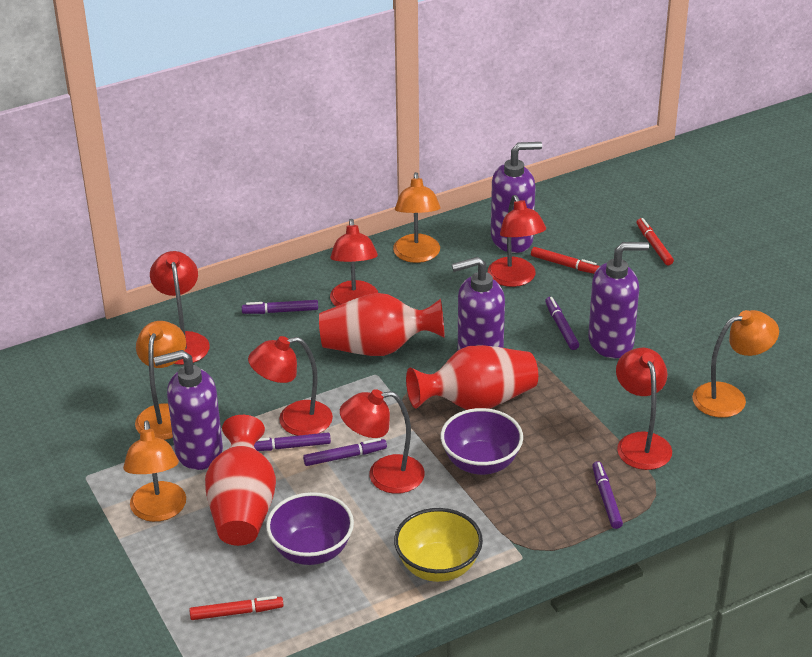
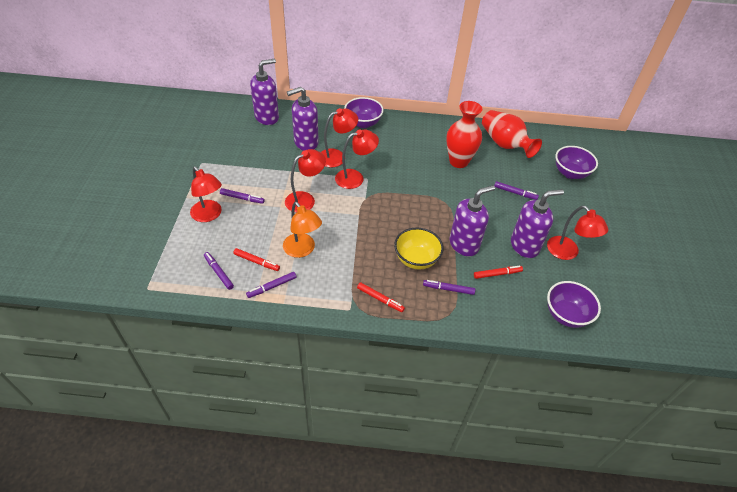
orange lamp: 4 -> 1
purple bowl: 2 -> 3
red lamp: 6 -> 5
red vase: 3 -> 2

